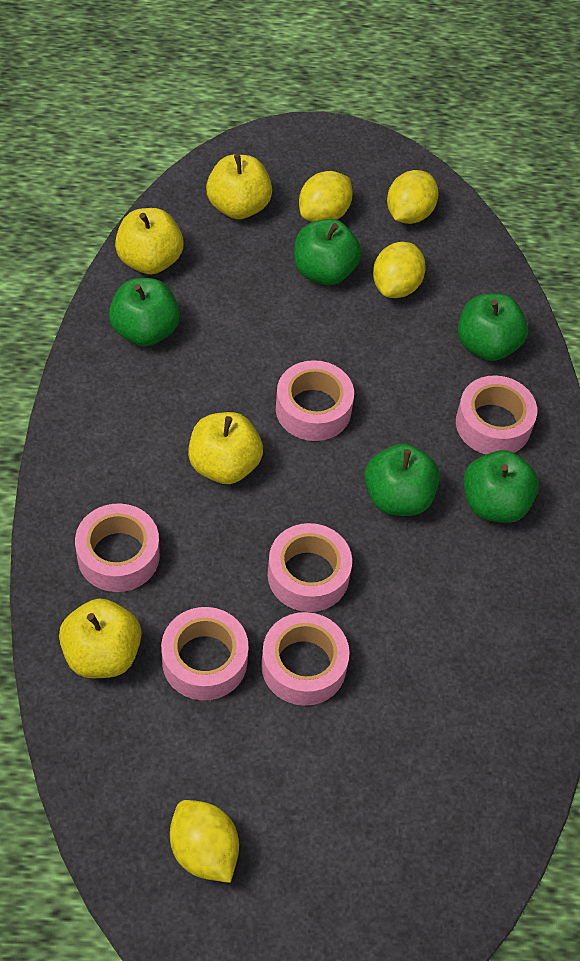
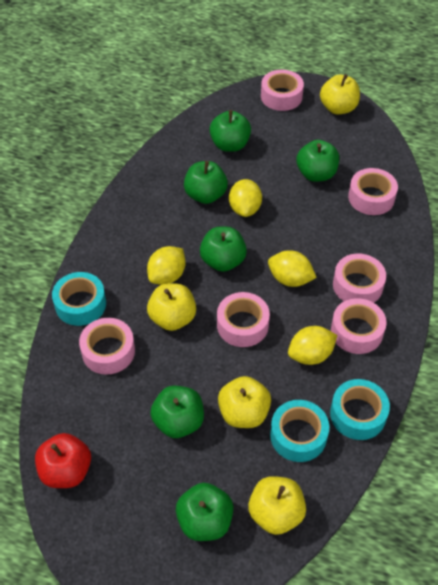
green apple: 5 -> 6
red apple: 0 -> 1
turquoise tape: 0 -> 3

